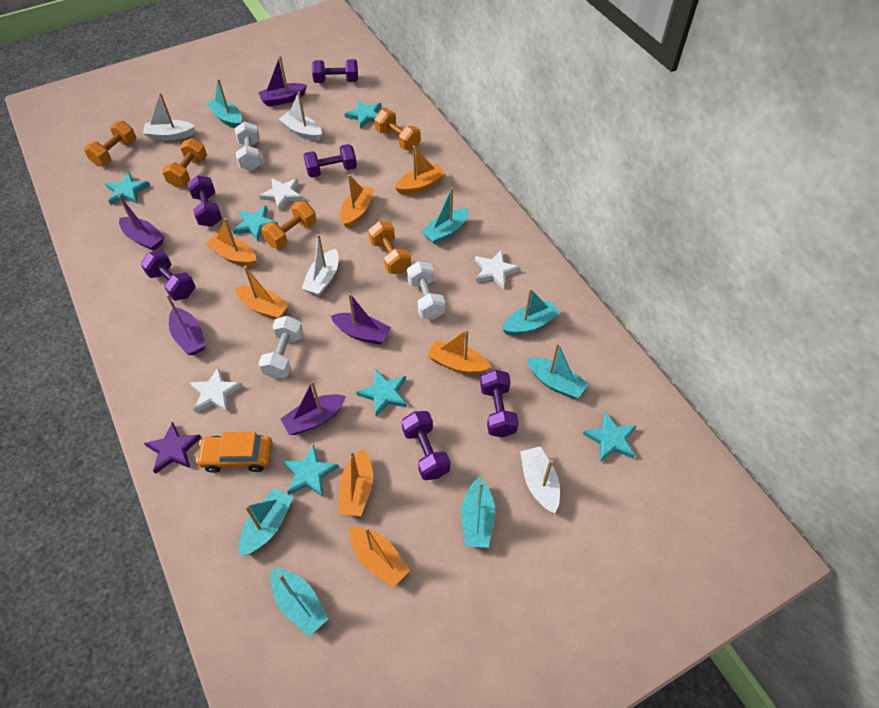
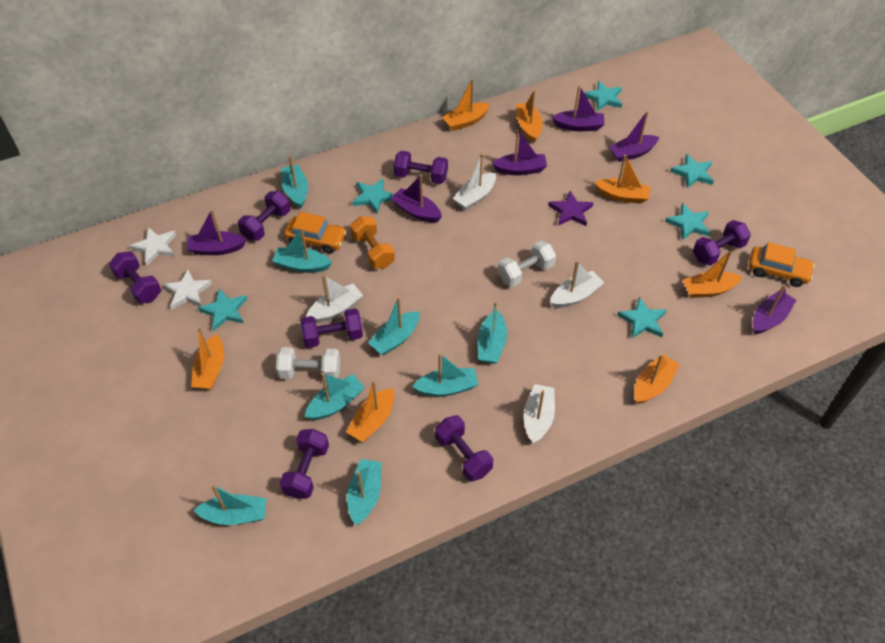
orange car: 1 -> 2
orange dumbbell: 5 -> 1
purple boat: 5 -> 6
purple dumbbell: 6 -> 7
turquoise boat: 7 -> 8
white dumbbell: 3 -> 2
white star: 3 -> 2

